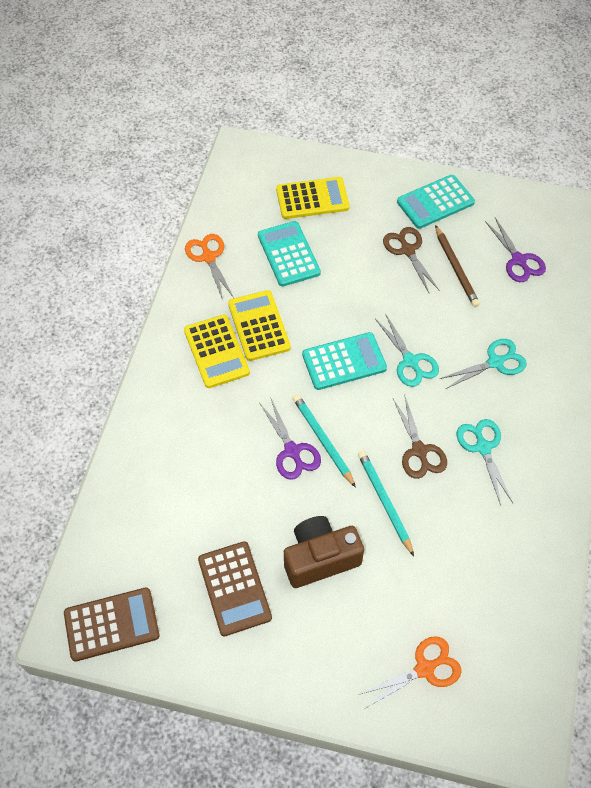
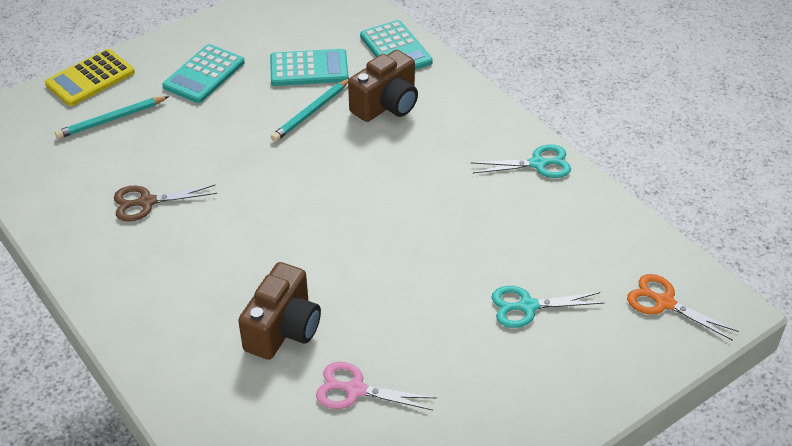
brown calculator: 2 -> 0
brown camera: 1 -> 2
brown pencil: 1 -> 0
brown scissors: 2 -> 1
orange scissors: 2 -> 1
pink scissors: 0 -> 1
purple scissors: 2 -> 0
turquoise scissors: 3 -> 2
yellow calculator: 3 -> 1

